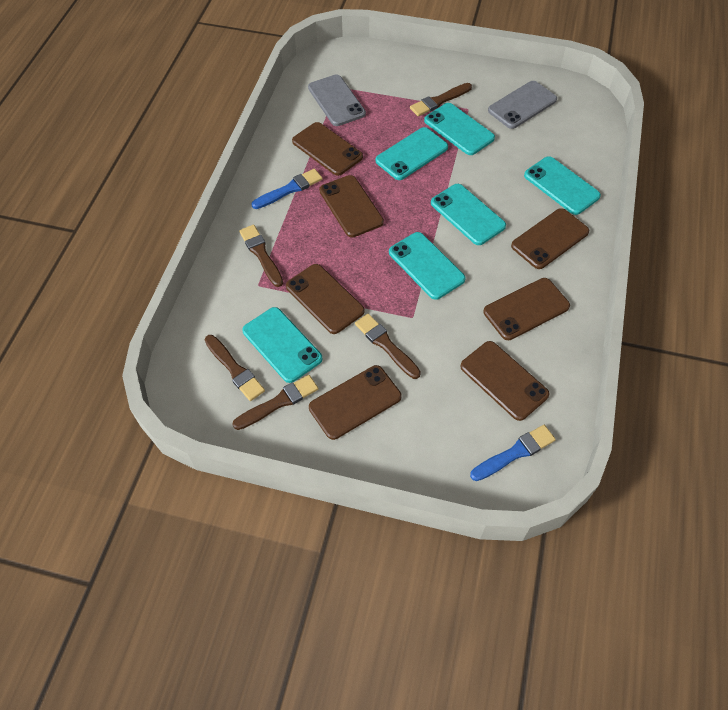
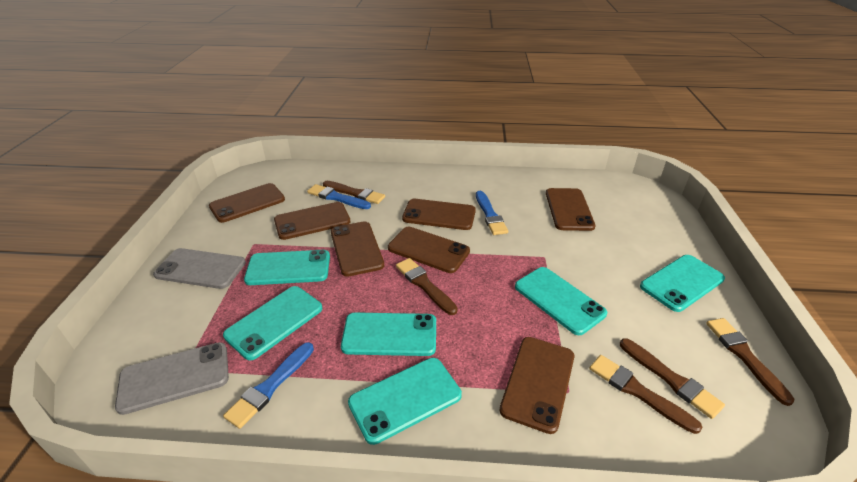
blue brush: 2 -> 3

